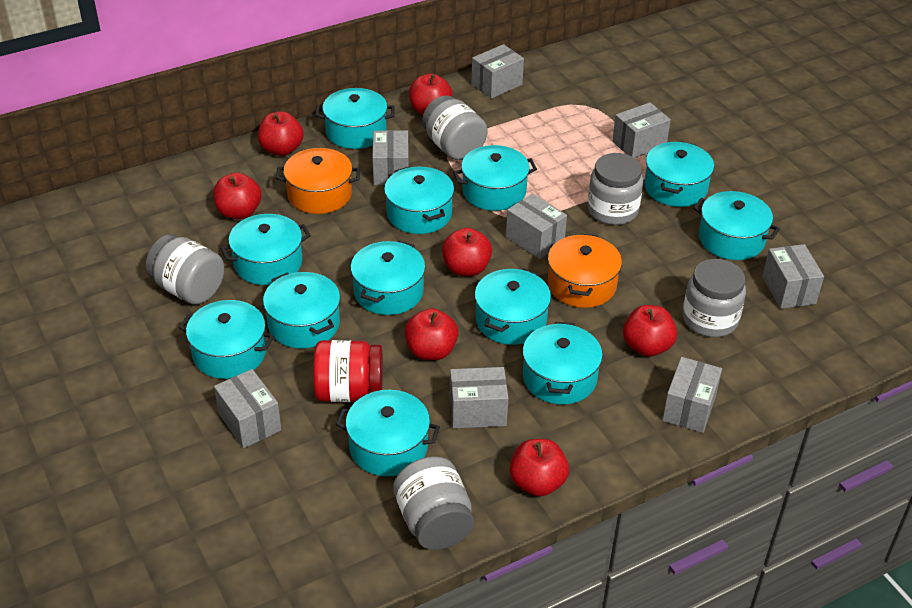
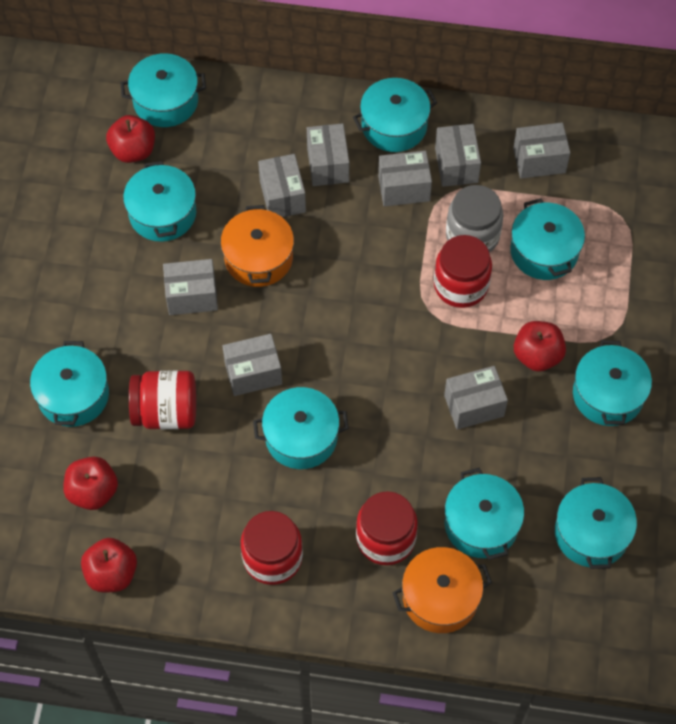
grey jar: 5 -> 1
red apple: 7 -> 4
red jar: 1 -> 4
turquoise pot: 12 -> 9

